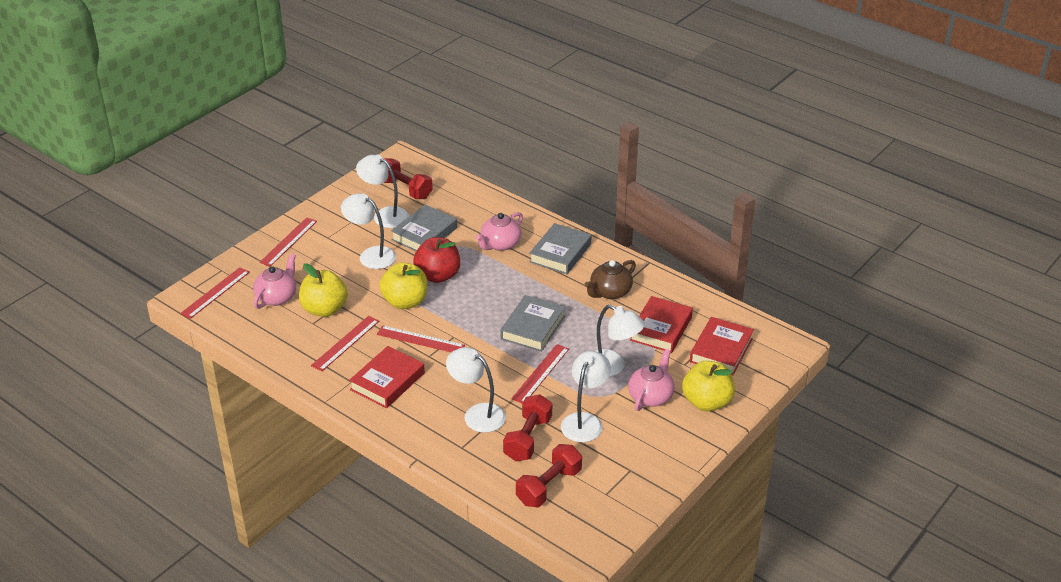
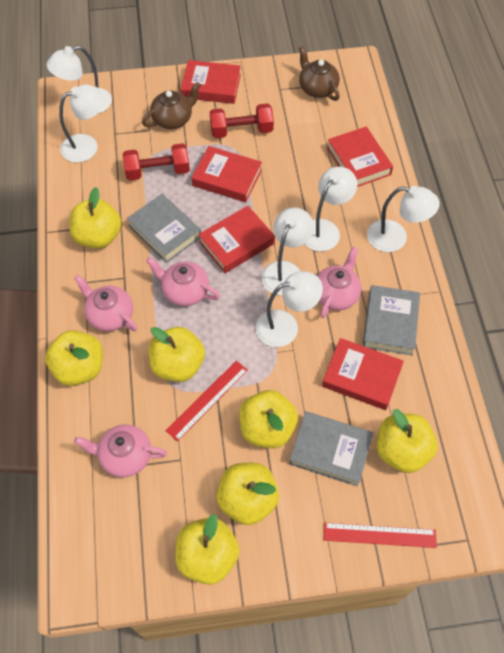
brown teapot: 1 -> 2
pink teapot: 3 -> 4
red apple: 1 -> 0
red book: 3 -> 5
red dumbbell: 3 -> 2
red ruler: 5 -> 2
white lamp: 5 -> 6
yellow apple: 3 -> 7

